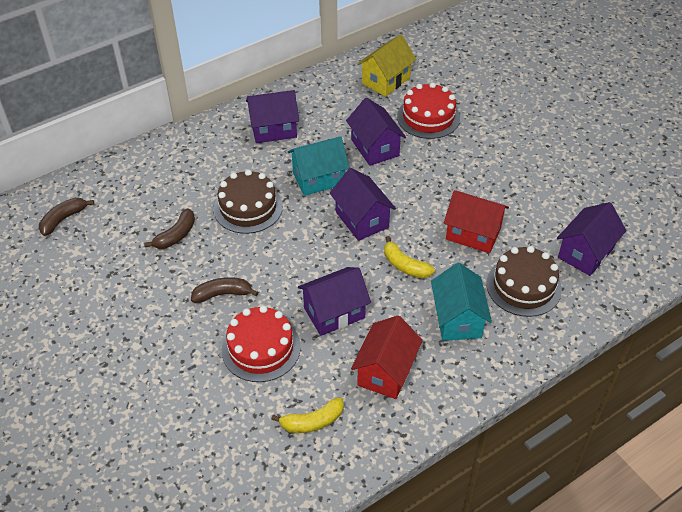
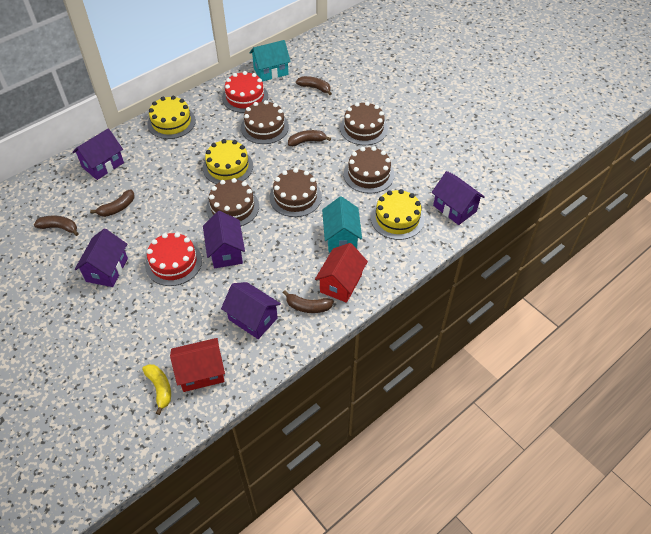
brown banana: 3 -> 5
brown cake: 2 -> 5
yellow banana: 2 -> 1
yellow cake: 0 -> 3
yellow house: 1 -> 0

